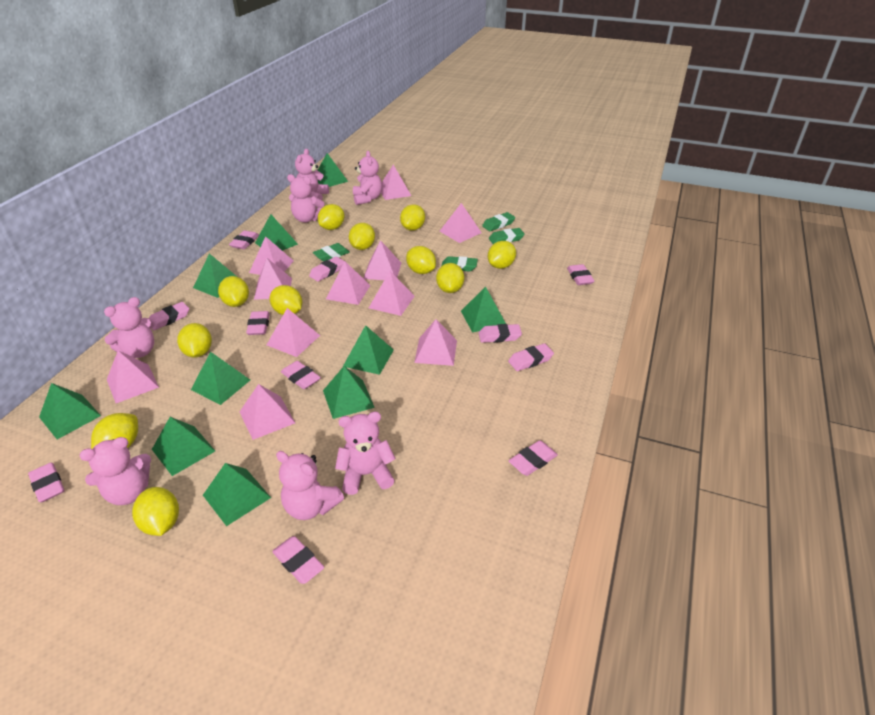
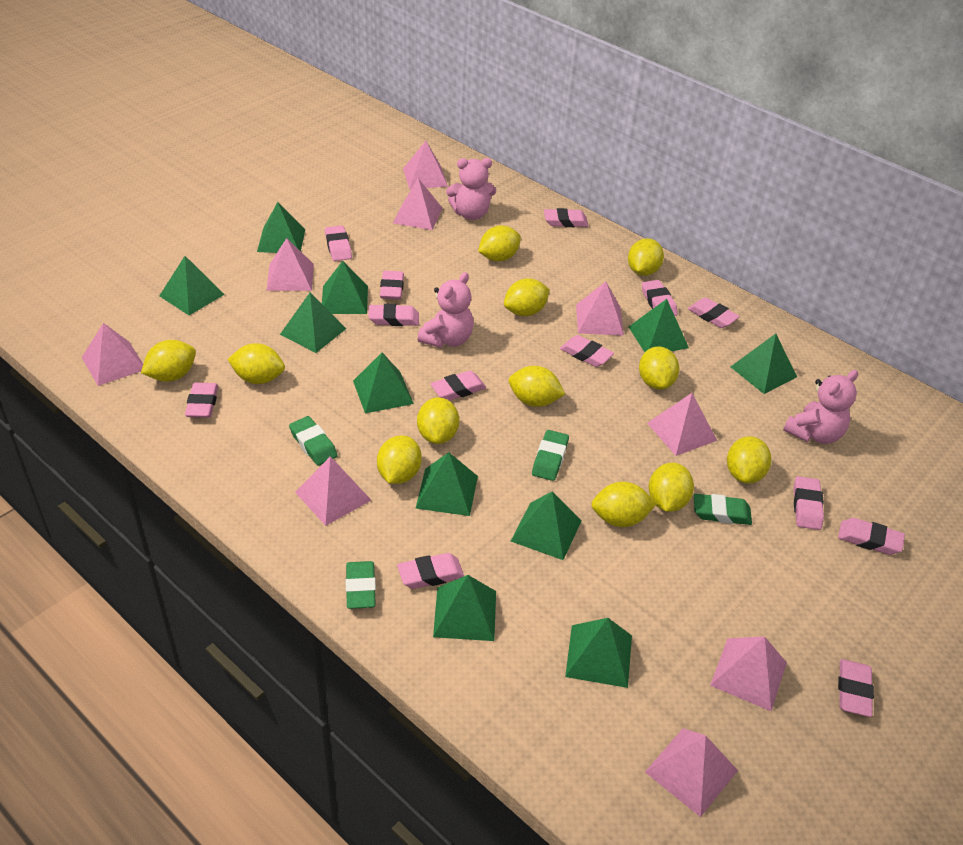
green pyramid: 10 -> 11
pink eraser: 11 -> 13
pink pyramid: 11 -> 9
pink teddy bear: 7 -> 3
yellow lemon: 11 -> 12

